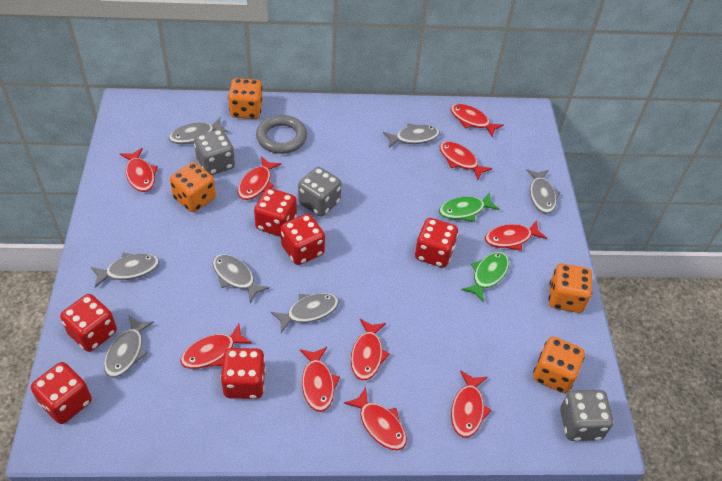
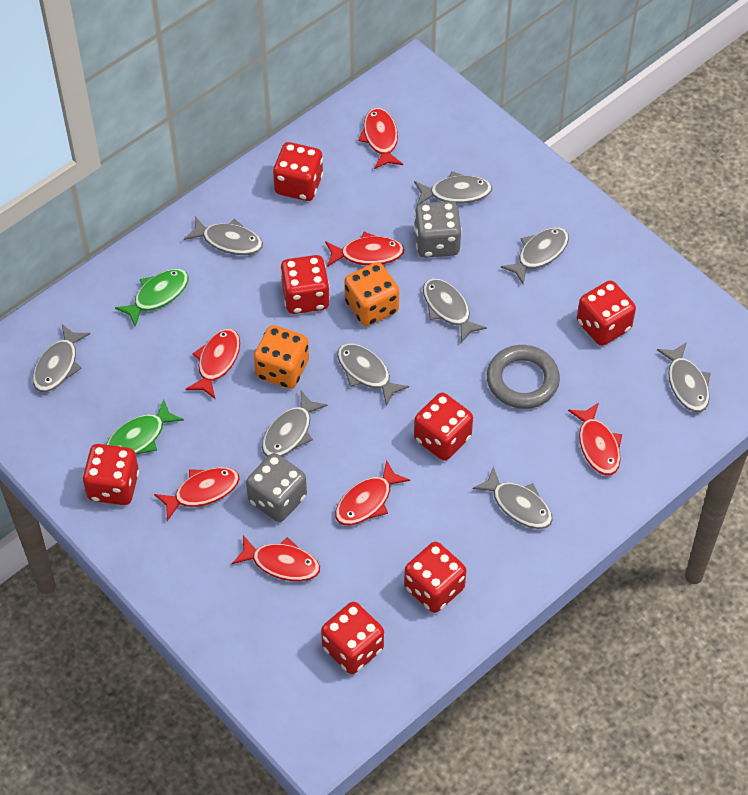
grey dice: 3 -> 2
grey fish: 7 -> 9
orange dice: 4 -> 2
red dice: 6 -> 7
red fish: 10 -> 7

